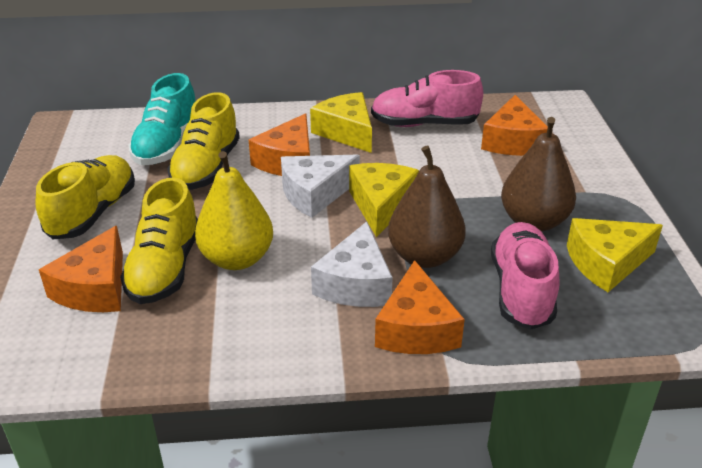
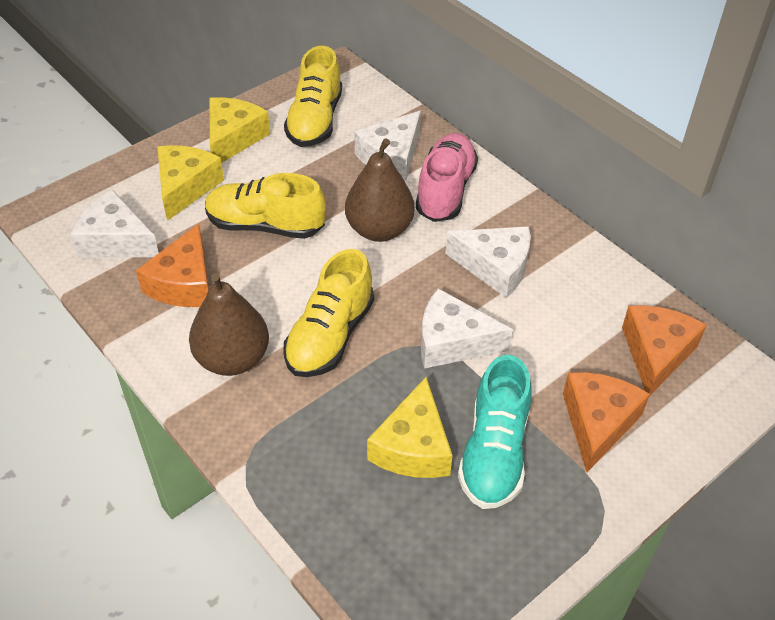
orange cheese: 4 -> 3
pink shoe: 2 -> 1
white cheese: 2 -> 4
yellow pear: 1 -> 0

